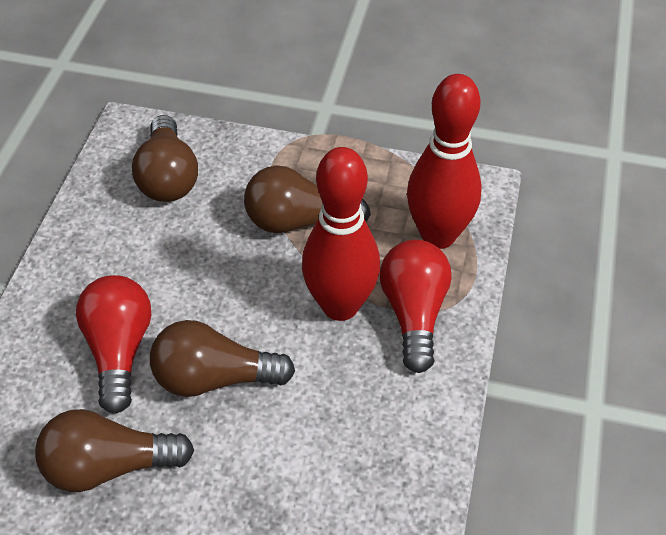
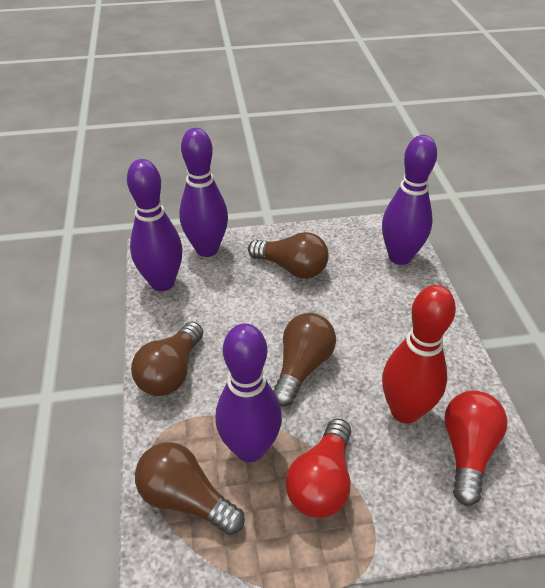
purple bowling pin: 0 -> 4
red bowling pin: 2 -> 1

